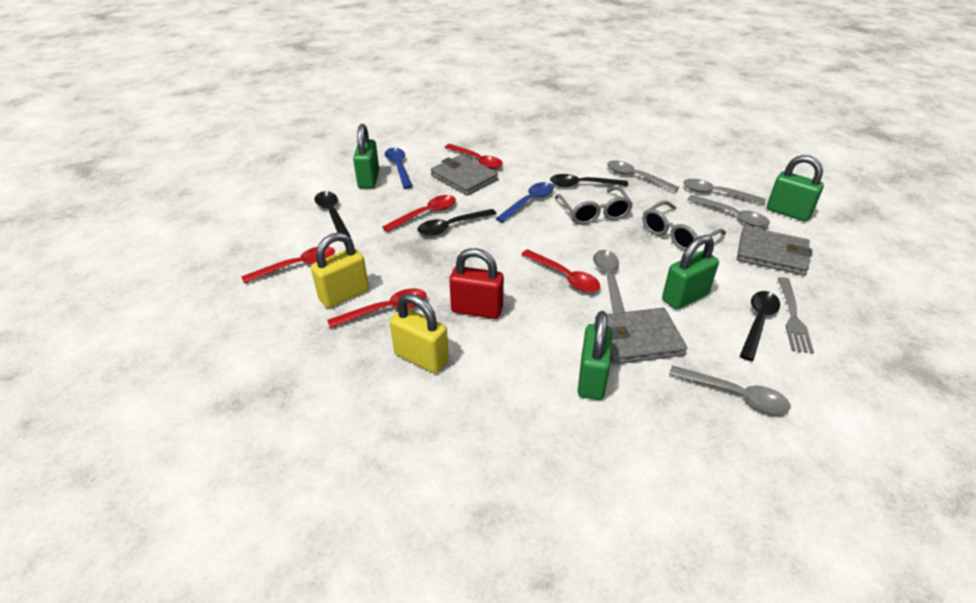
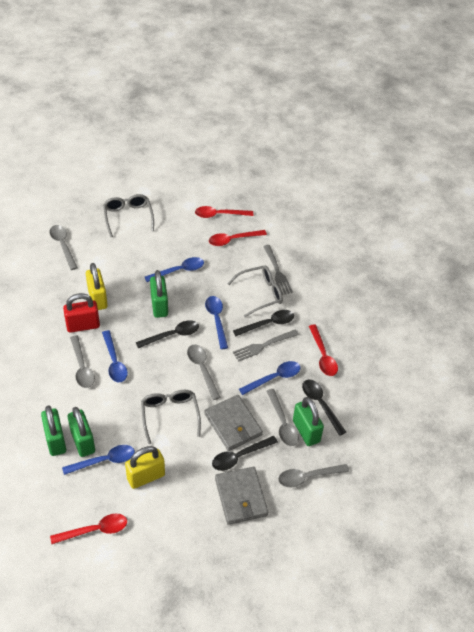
blue spoon: 2 -> 5
grey fork: 1 -> 2
grey glasses: 2 -> 3
grey wallet: 3 -> 2
red spoon: 5 -> 4

